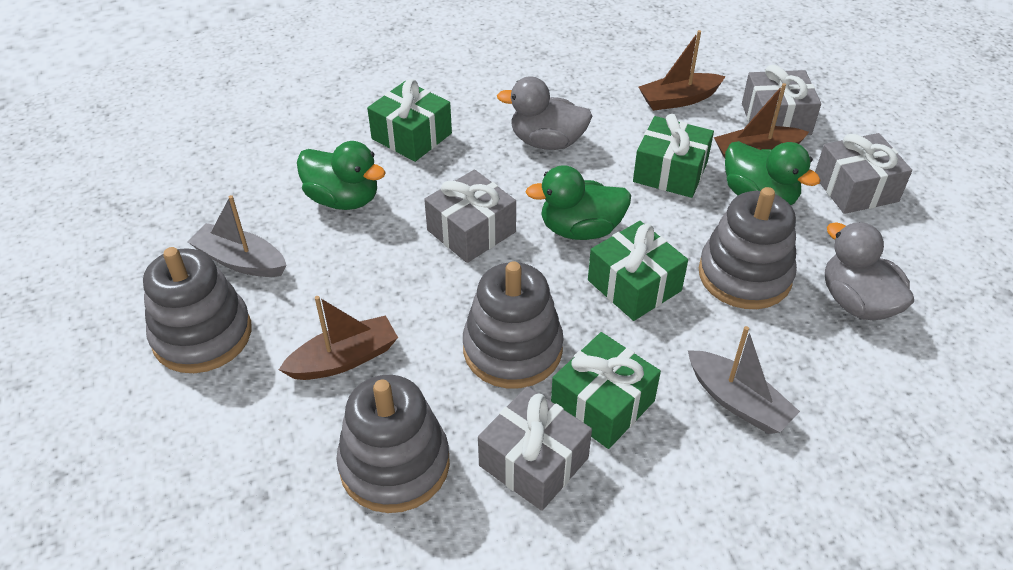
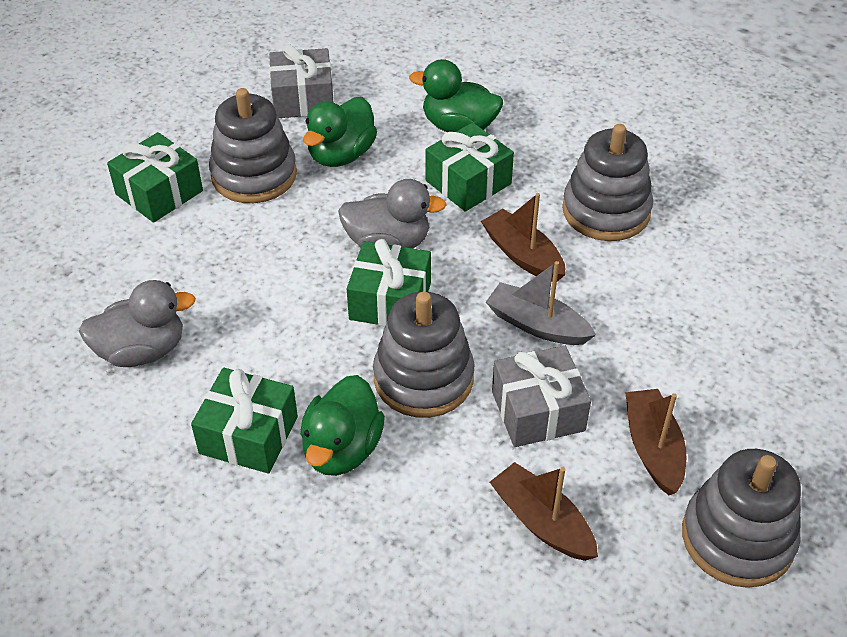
grey boat: 2 -> 1
grey gift: 4 -> 2

